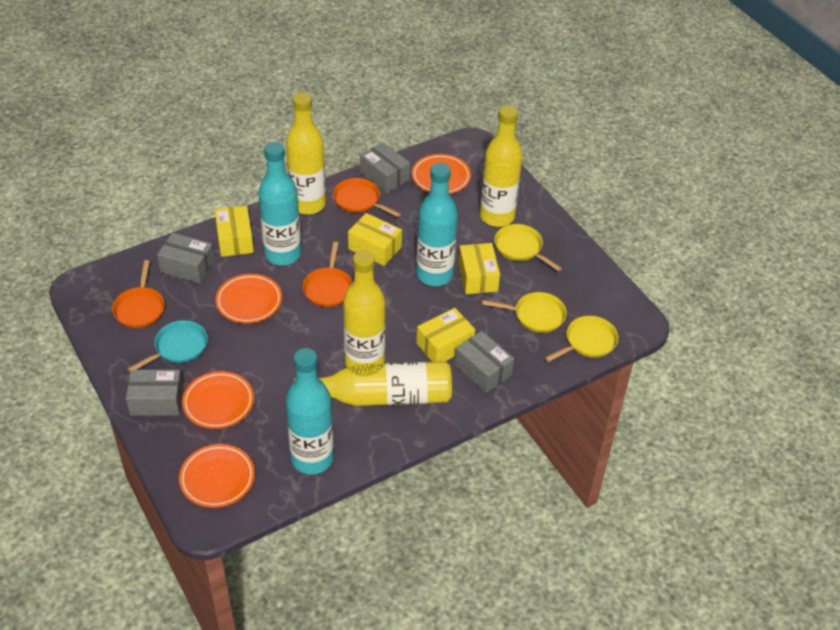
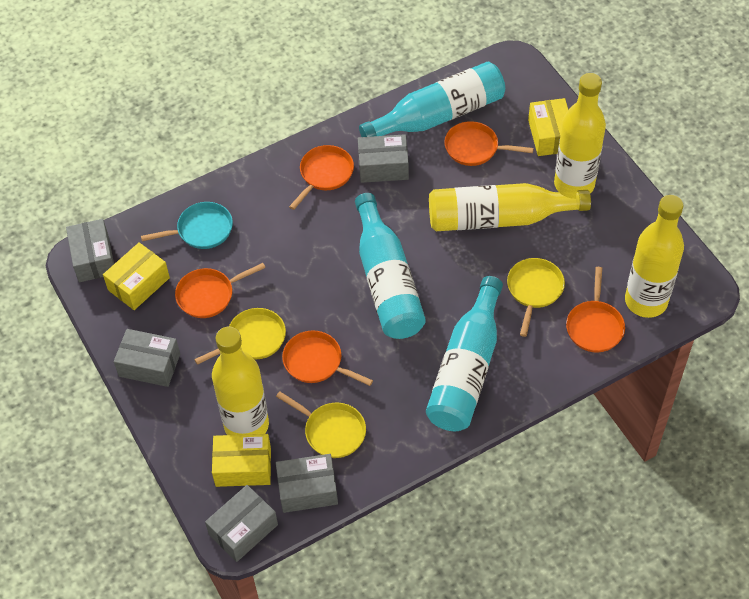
grey box: 4 -> 5
orange pan: 3 -> 5
orange plate: 4 -> 0
yellow box: 4 -> 3

